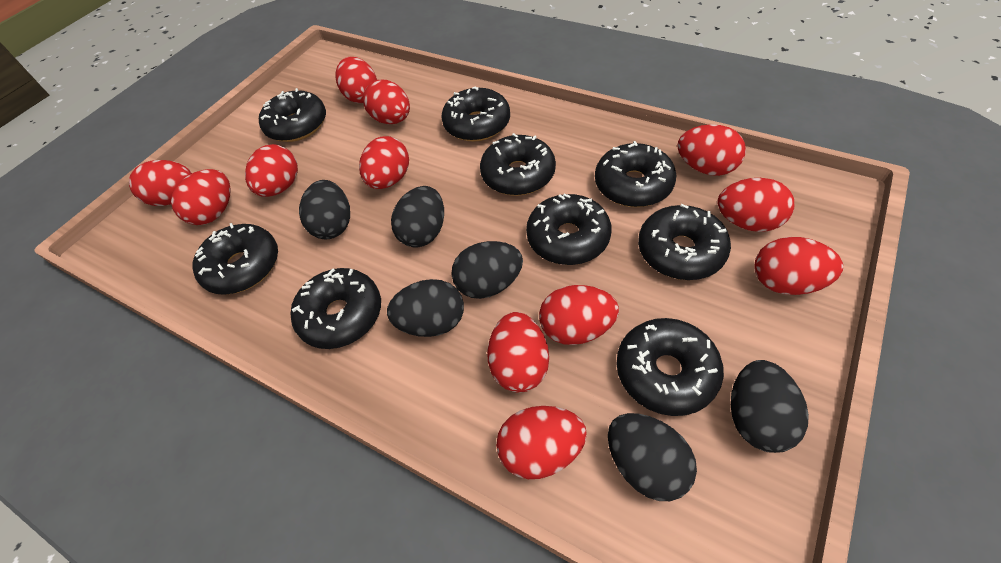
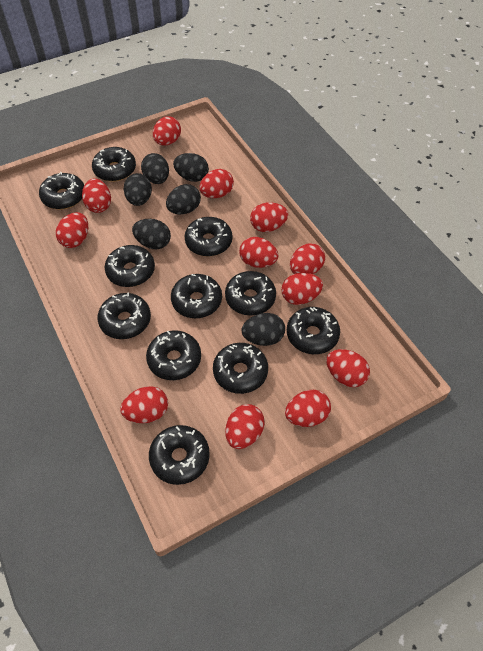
black donut: 9 -> 11

